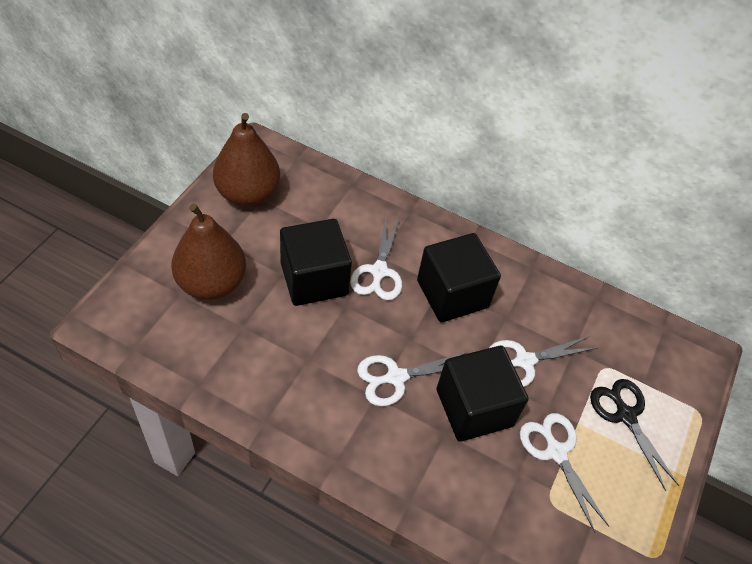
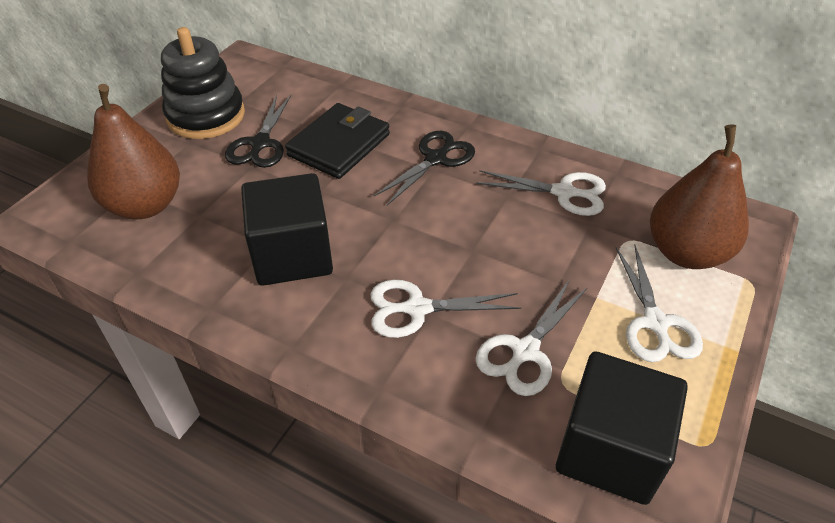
black cube: 3 -> 2
black scissors: 1 -> 2
black stacking toy: 0 -> 1
black wallet: 0 -> 1

